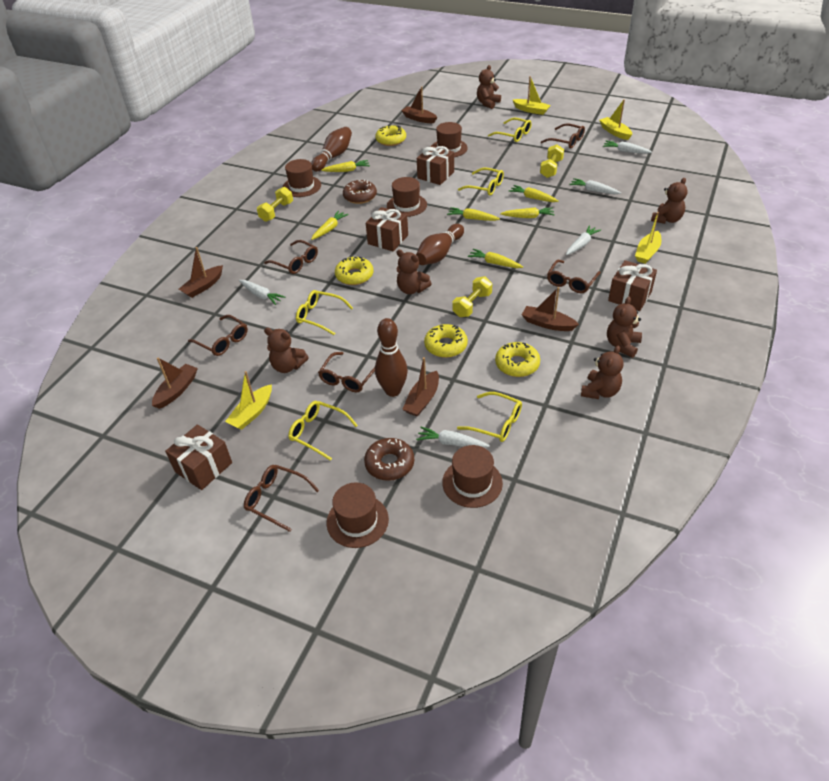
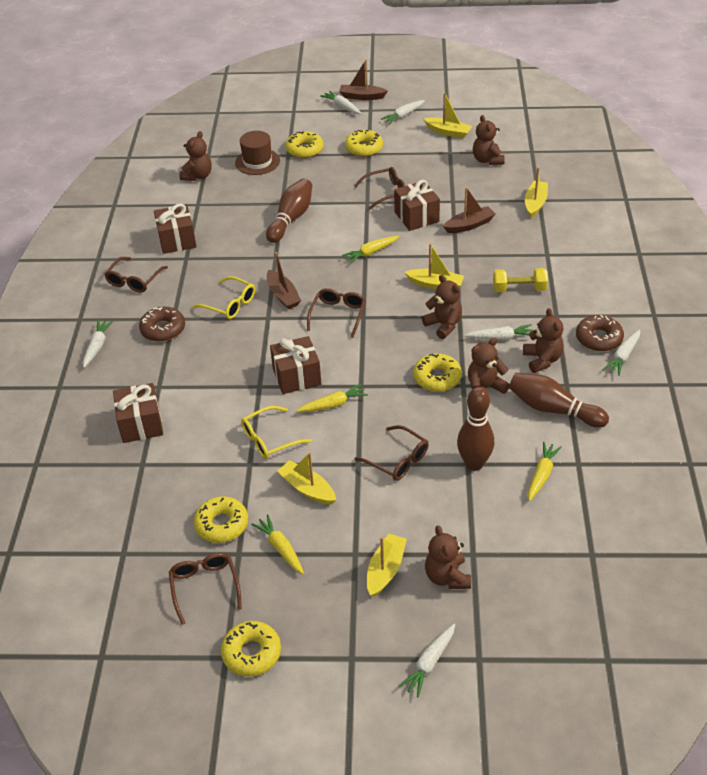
brown boat: 5 -> 3
brown glasses: 6 -> 5
brown hat: 5 -> 1
white carrot: 5 -> 6
yellow boat: 4 -> 5
yellow carrot: 6 -> 4
yellow donut: 4 -> 5
yellow dumbbell: 3 -> 1
yellow glasses: 5 -> 2

